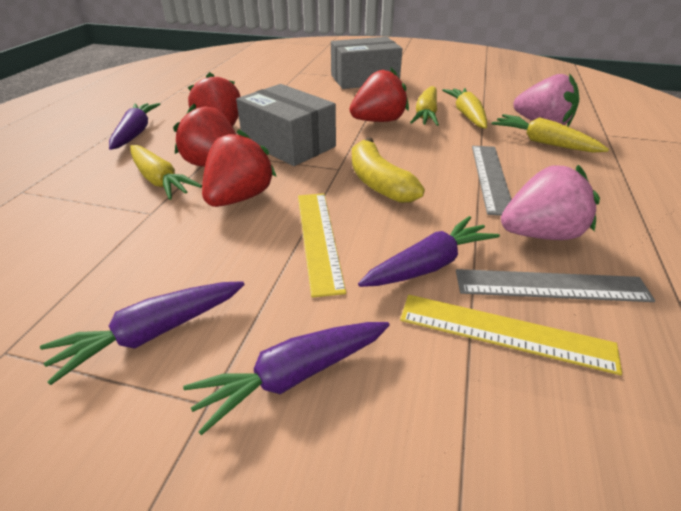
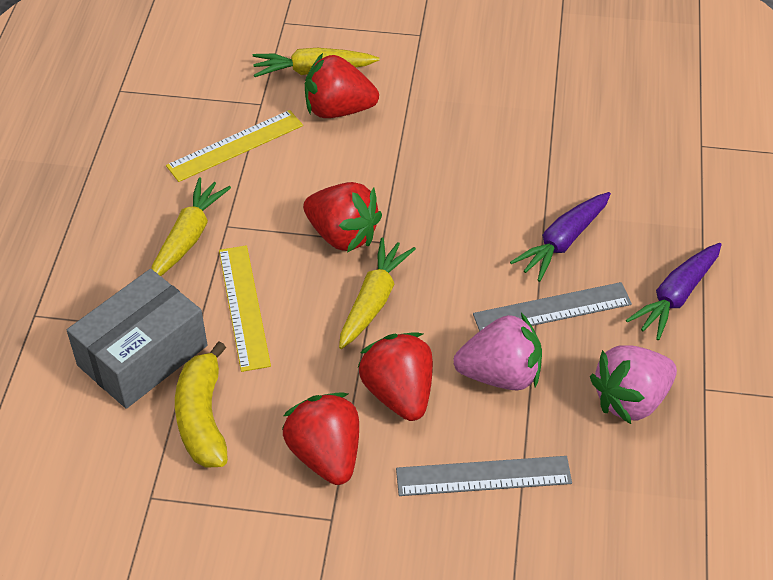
grey box: 2 -> 1
purple carrot: 4 -> 2
yellow carrot: 4 -> 3

